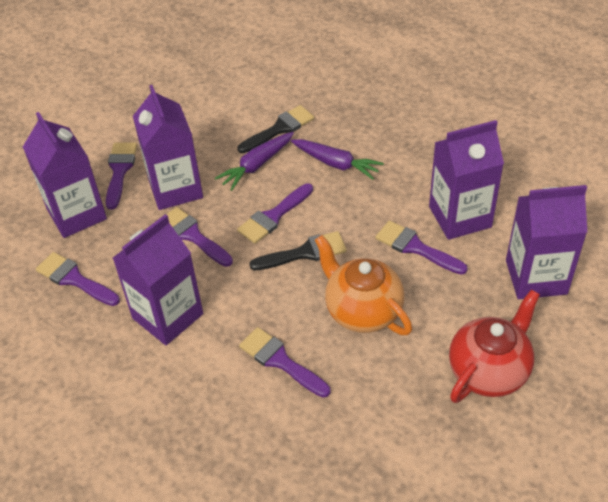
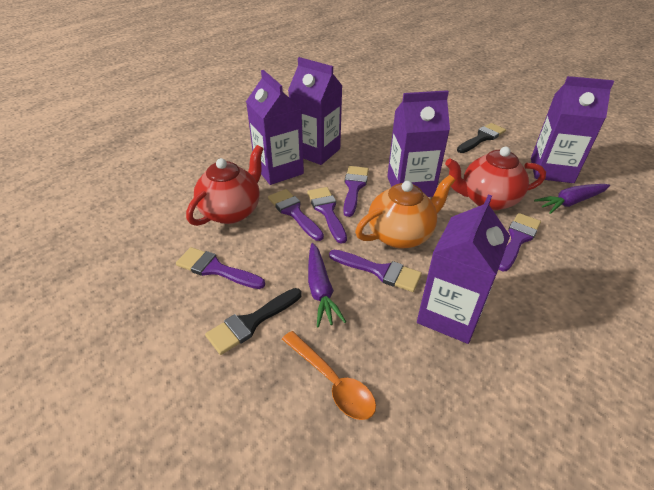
orange spoon: 0 -> 1
red teapot: 1 -> 2

